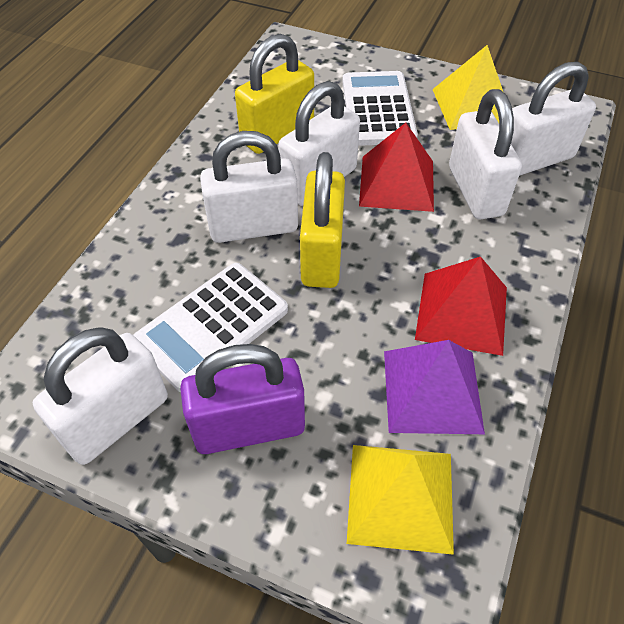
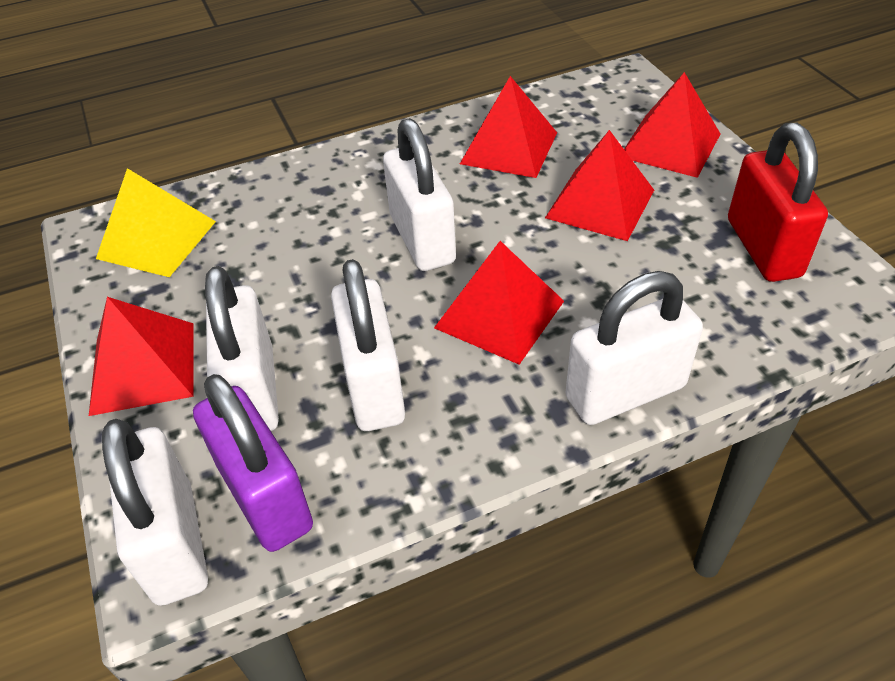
purple pyramid: 1 -> 0
red padlock: 0 -> 1
red pyramid: 2 -> 5
white calculator: 2 -> 0
yellow padlock: 2 -> 0
yellow pyramid: 2 -> 1

